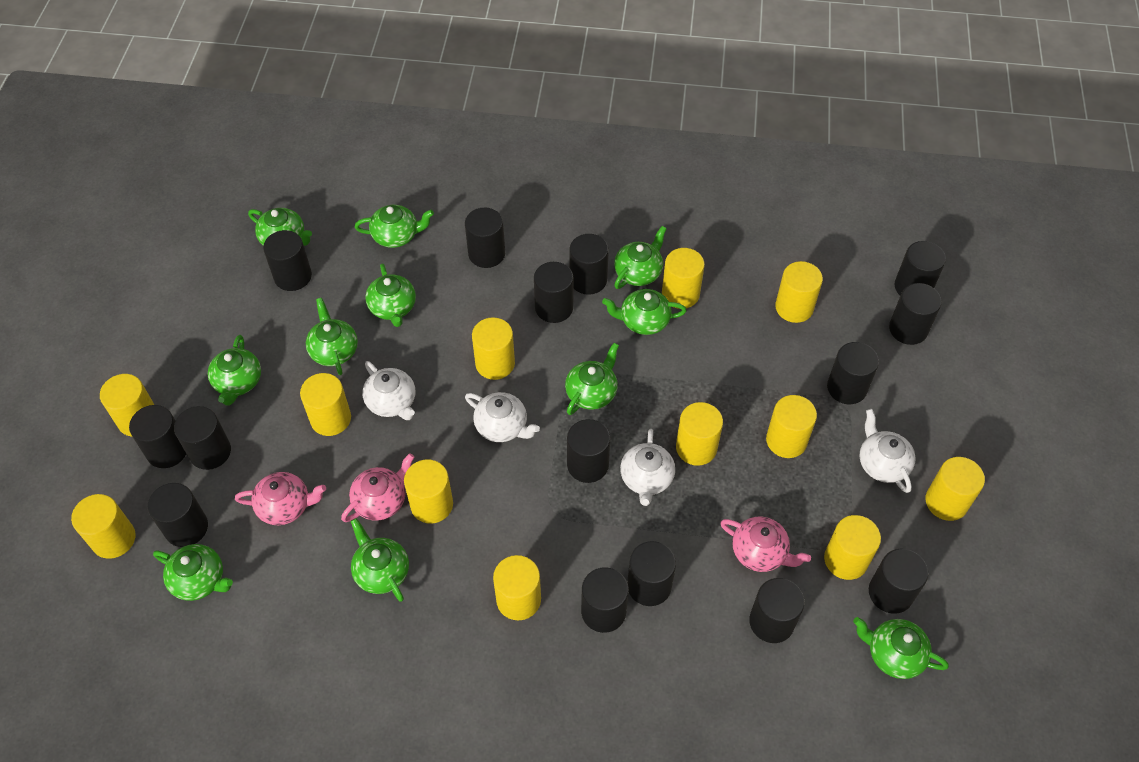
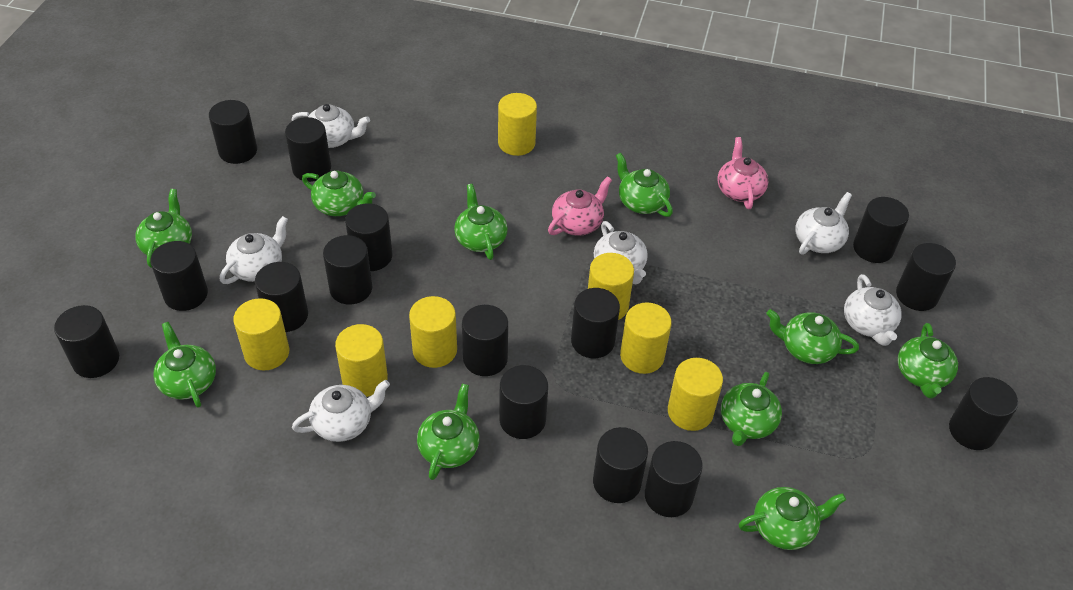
green teapot: 11 -> 10
pink teapot: 3 -> 2
white teapot: 4 -> 6
yellow cylinder: 12 -> 7

